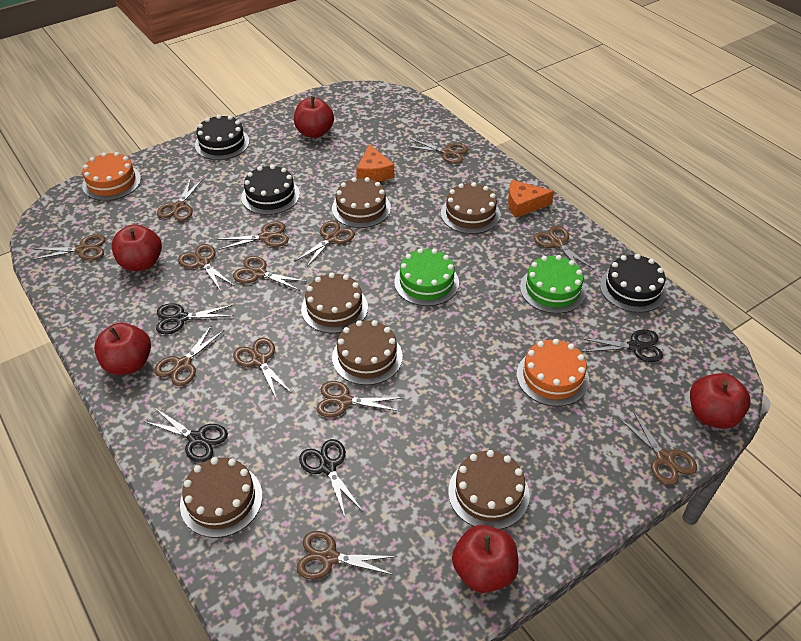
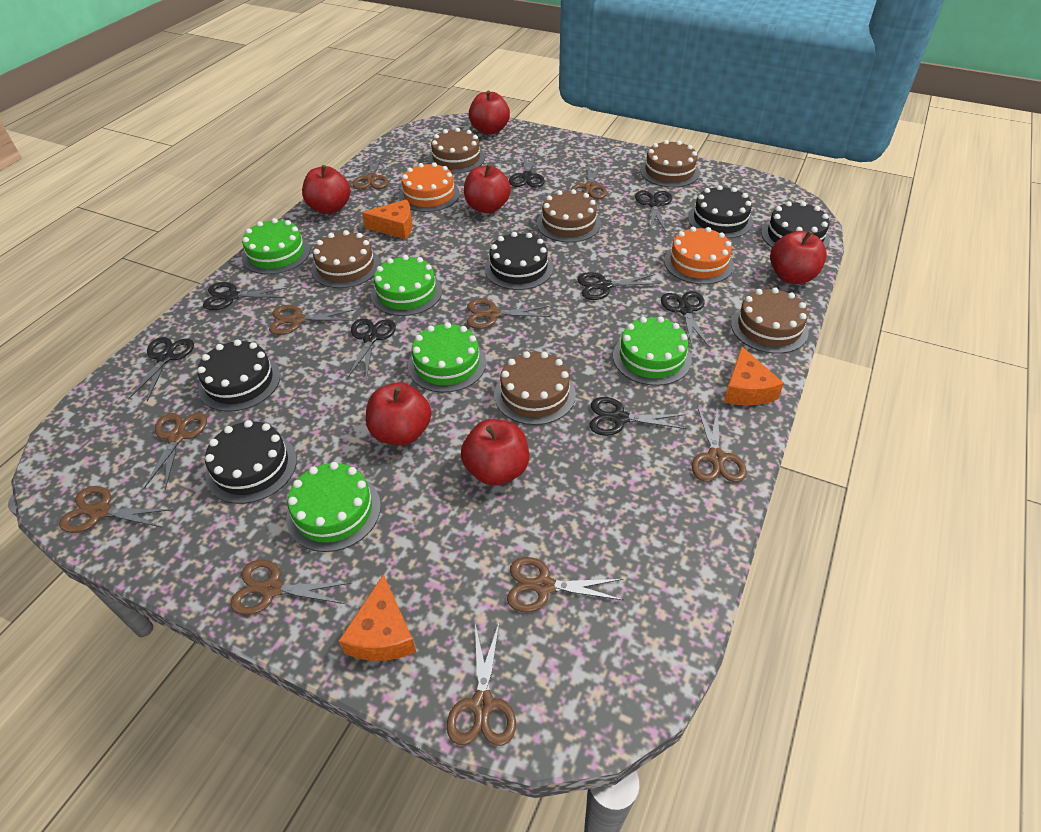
black cake: 3 -> 5
black scissors: 4 -> 8
brown scissors: 13 -> 10
green cake: 2 -> 5
orange cheese: 2 -> 3
red apple: 5 -> 6

